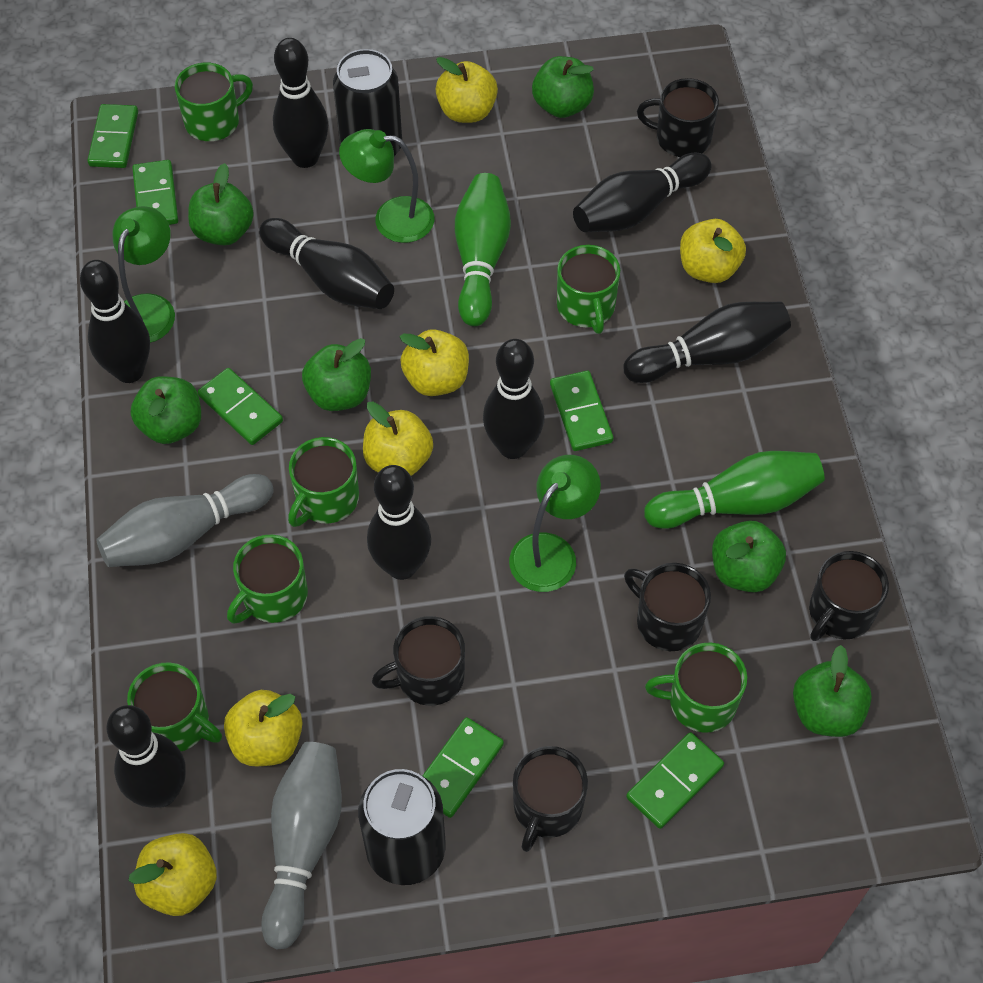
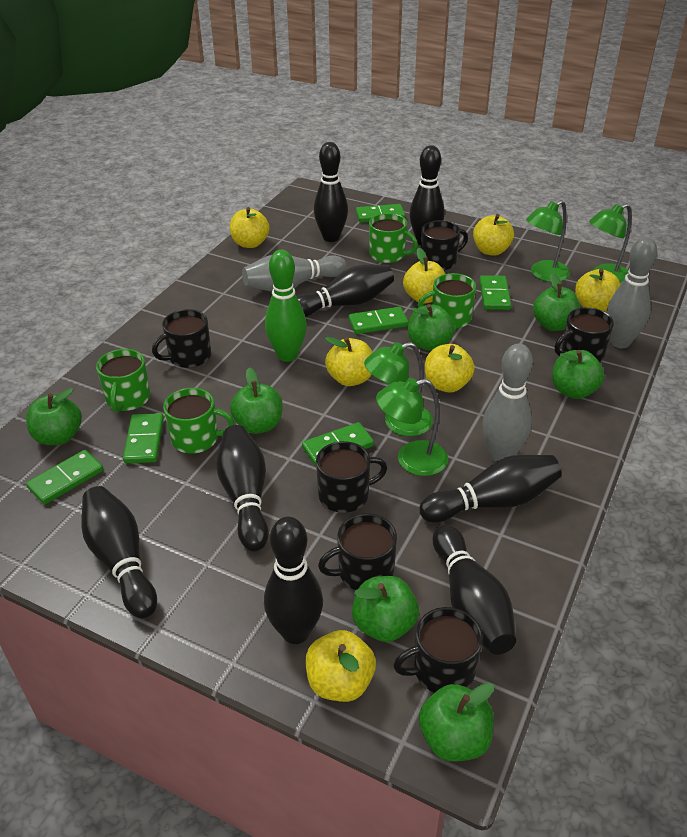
black can: 2 -> 0
black mug: 5 -> 6
green apple: 6 -> 7
green bowling pin: 2 -> 1
green lamp: 3 -> 4
green mug: 6 -> 4
grey bowling pin: 2 -> 3
yellow apple: 6 -> 7

